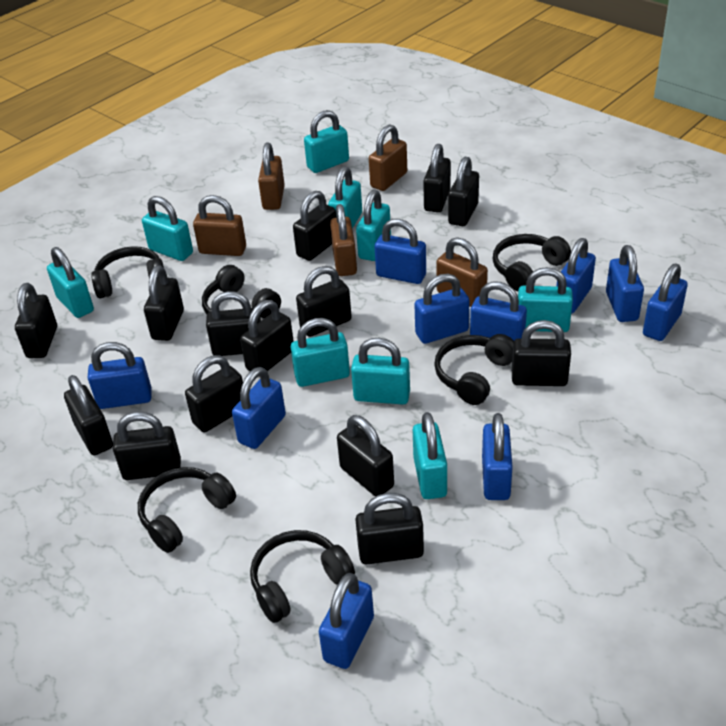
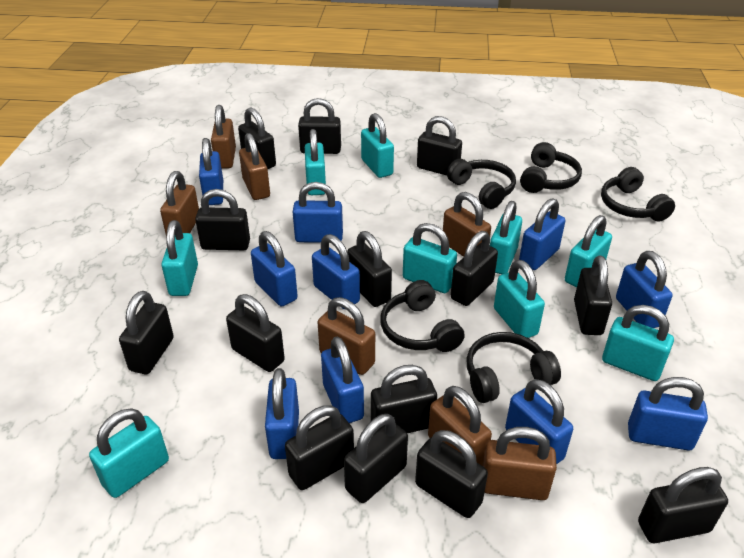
black headphones: 6 -> 5
brown padlock: 5 -> 7

